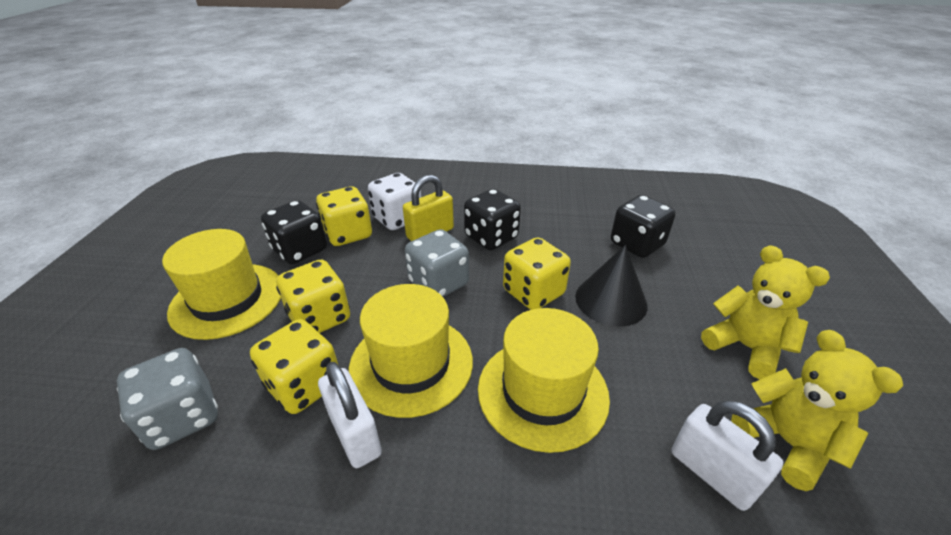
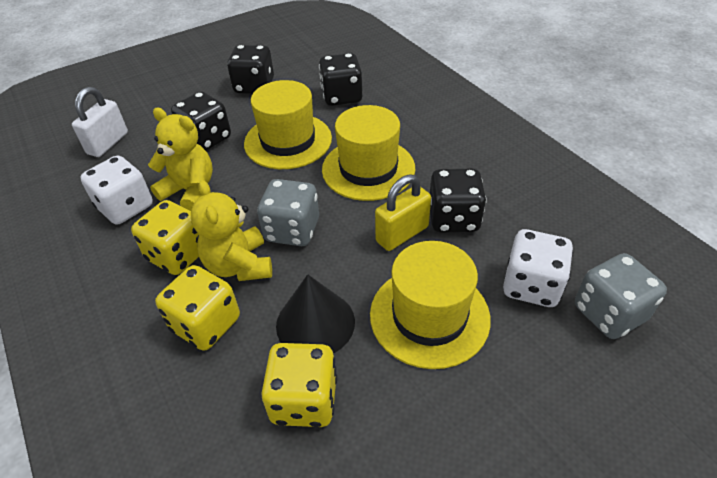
black dice: 3 -> 4
white dice: 1 -> 2
white padlock: 2 -> 1
yellow dice: 4 -> 3

